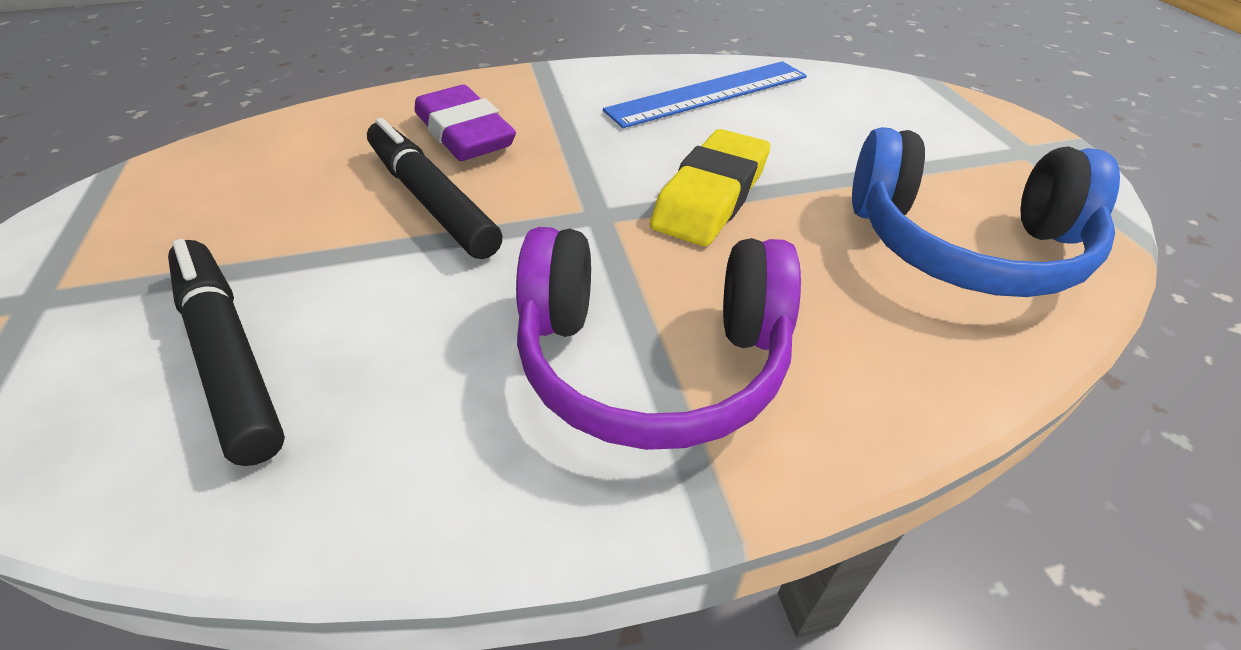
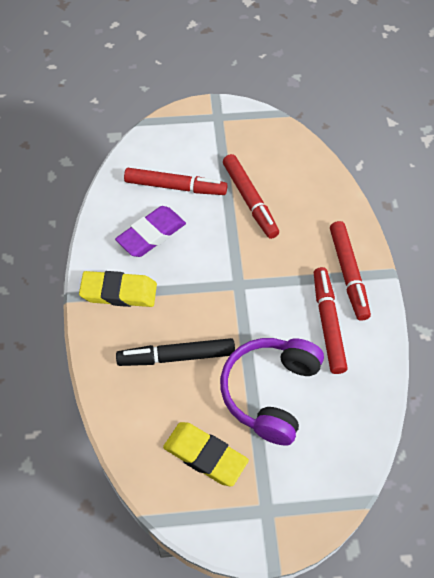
black marker: 2 -> 1
blue headphones: 1 -> 0
blue ruler: 1 -> 0
red marker: 0 -> 4
yellow eraser: 1 -> 2

